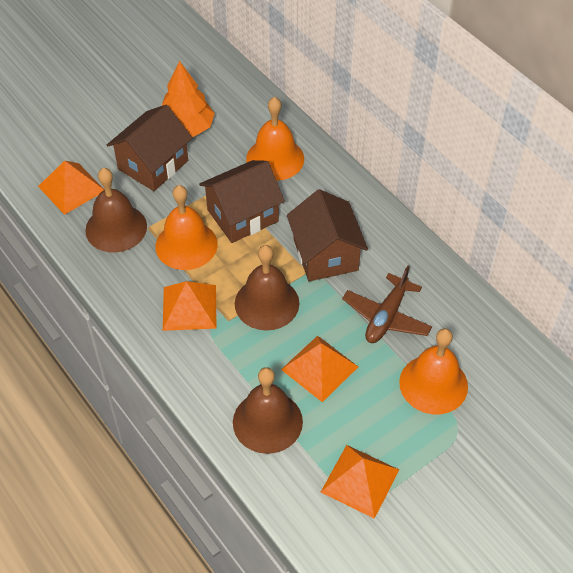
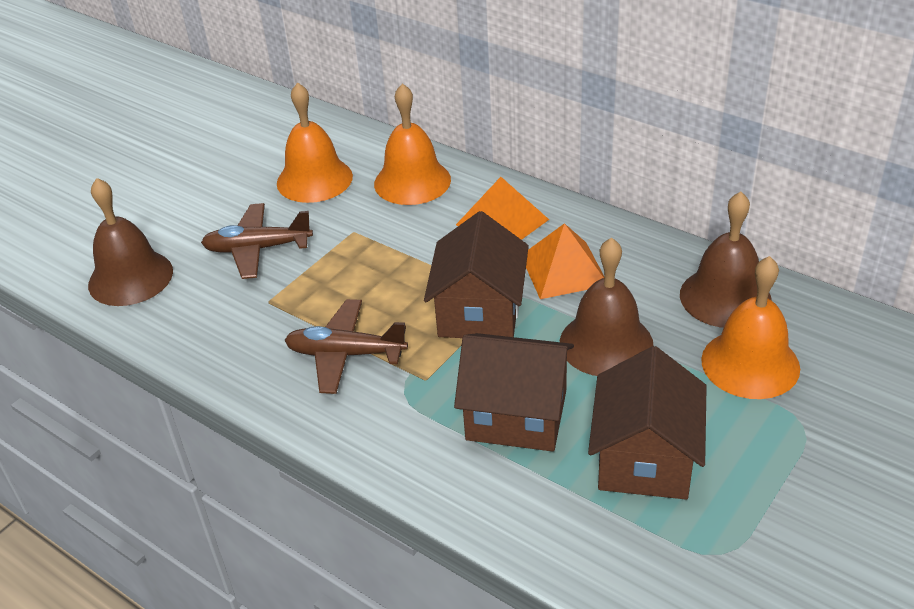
brown plane: 1 -> 2
orange pyramid: 4 -> 2
orange tree: 1 -> 0

